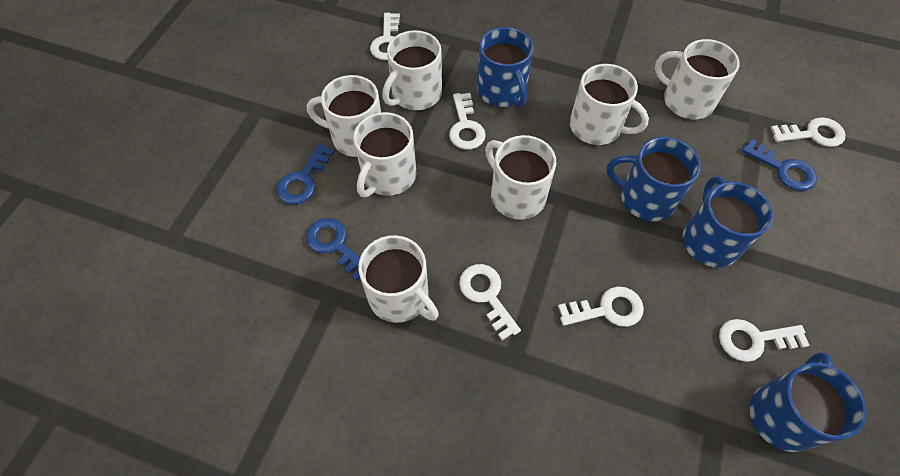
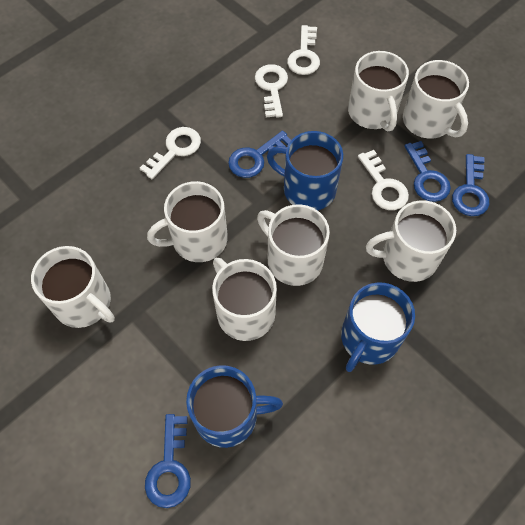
blue key: 3 -> 4
blue mug: 4 -> 3
white key: 6 -> 4

